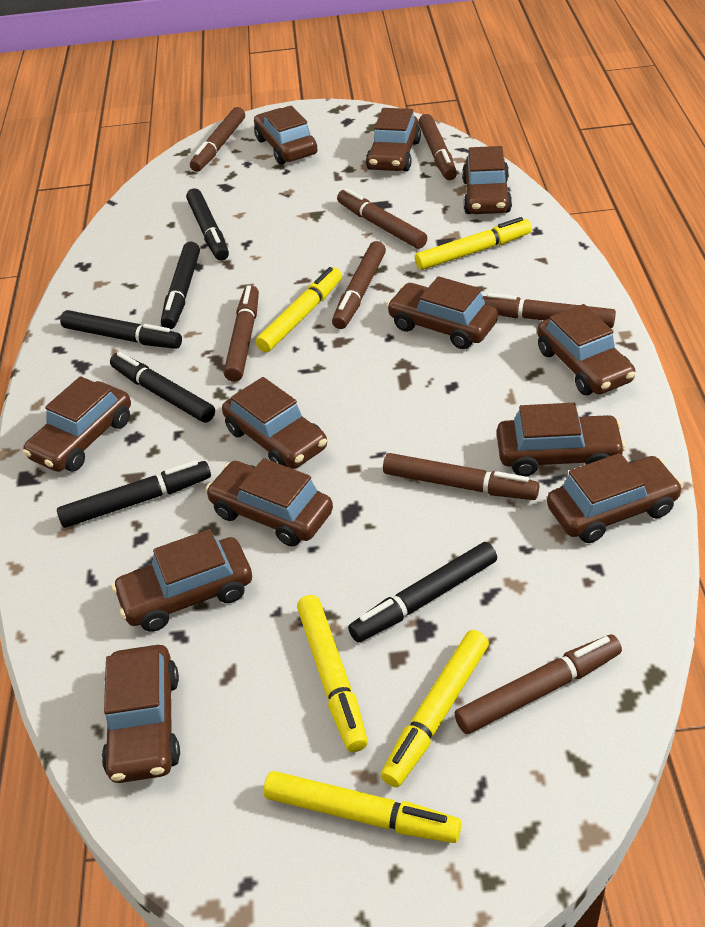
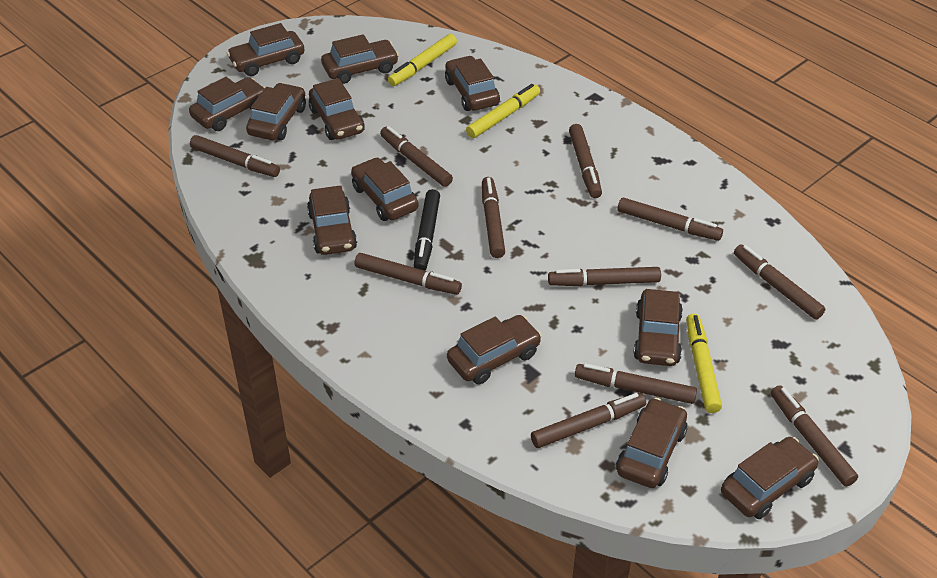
black marker: 6 -> 1
brown marker: 8 -> 11
yellow marker: 5 -> 3

